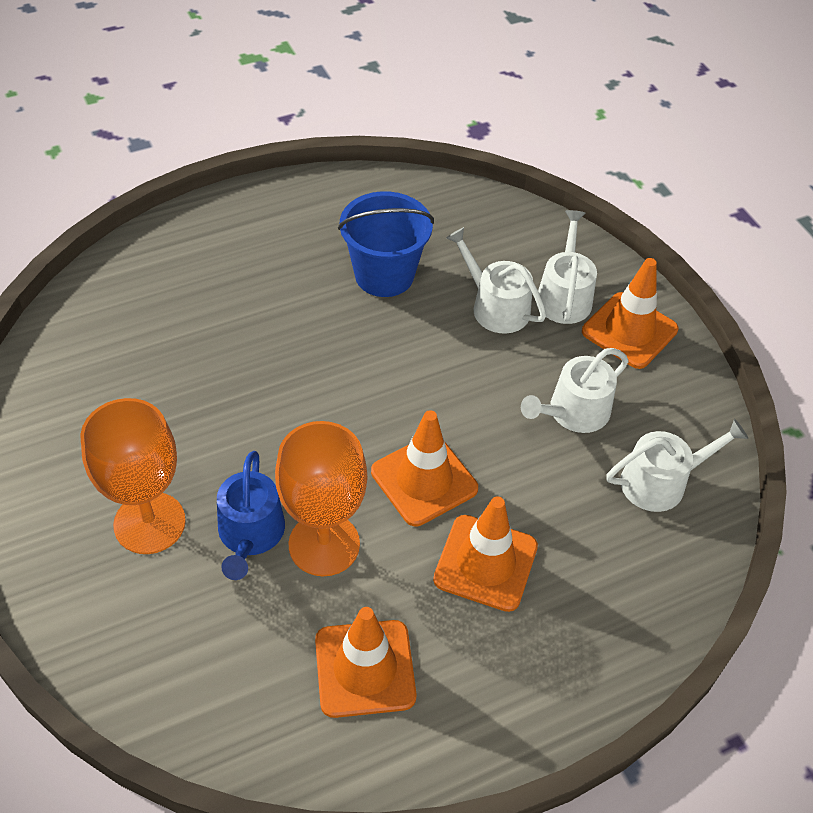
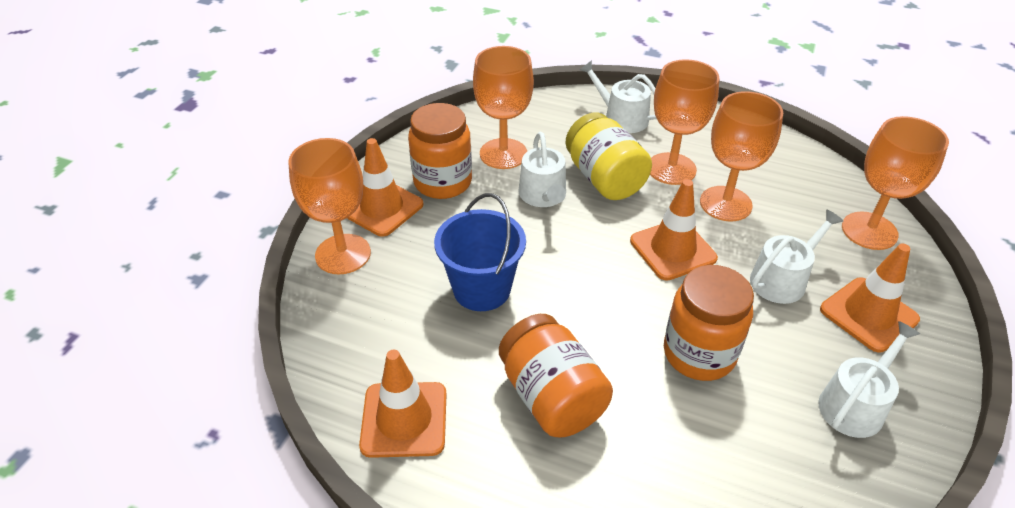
blue watering can: 1 -> 0
orange goblet: 2 -> 5
orange jar: 0 -> 3
yellow jar: 0 -> 1

